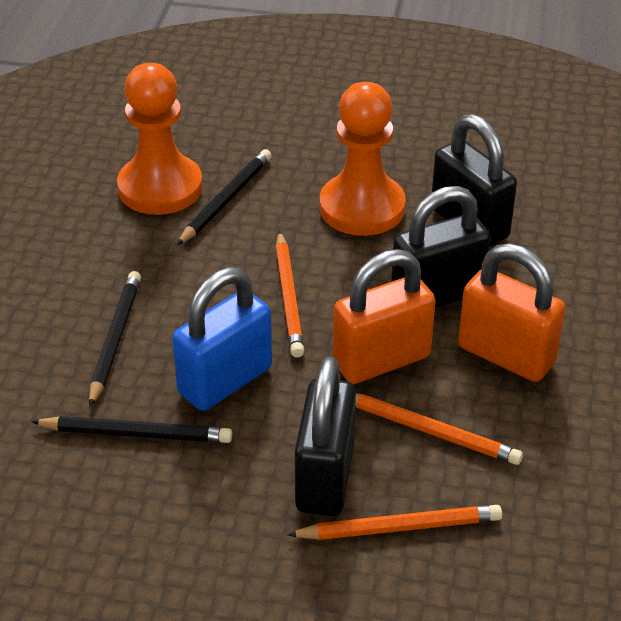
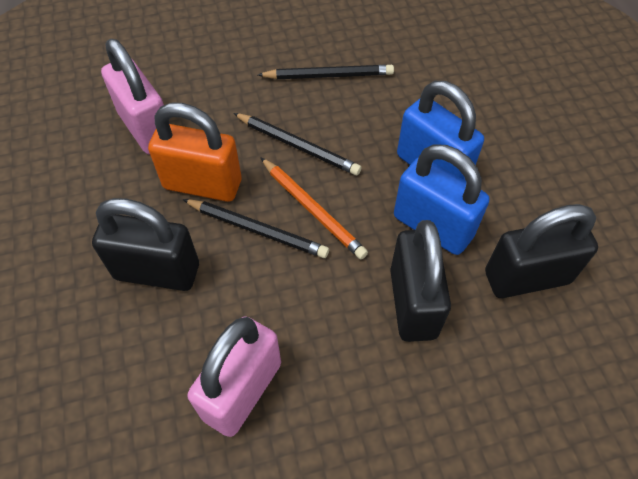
blue padlock: 1 -> 2
orange padlock: 2 -> 1
orange pawn: 2 -> 0
orange pencil: 3 -> 1
pink padlock: 0 -> 2

